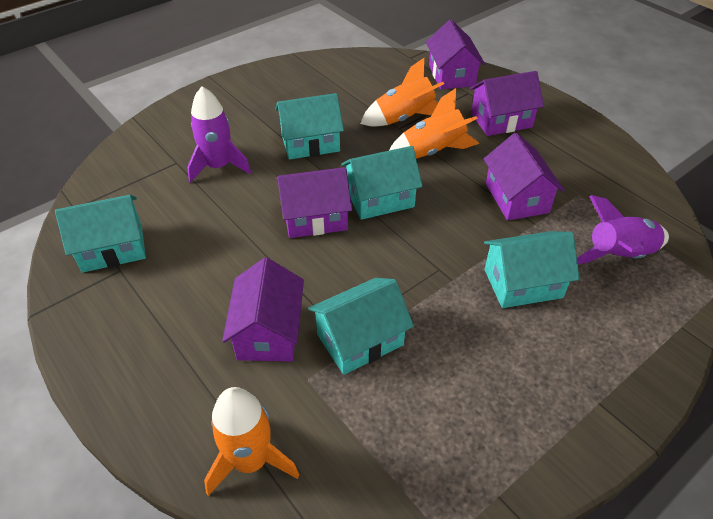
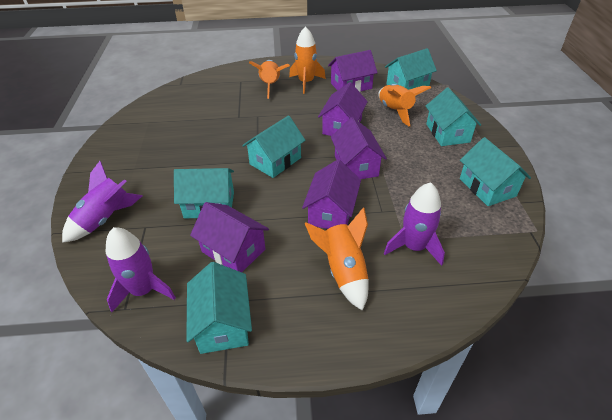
orange rocket: 3 -> 4
purple rocket: 2 -> 3
turquoise house: 5 -> 6

